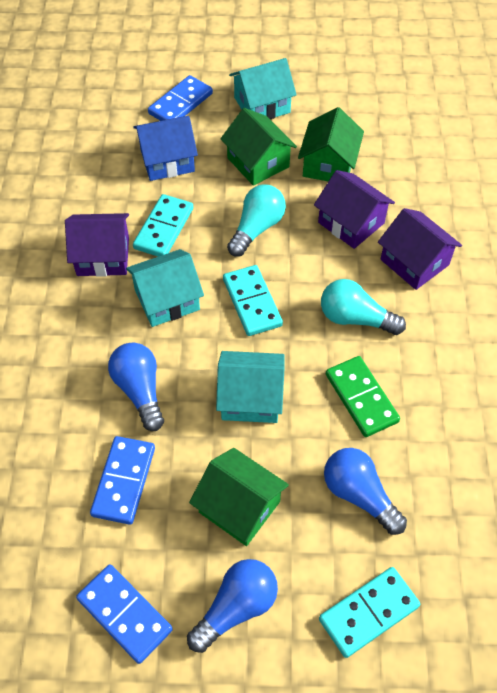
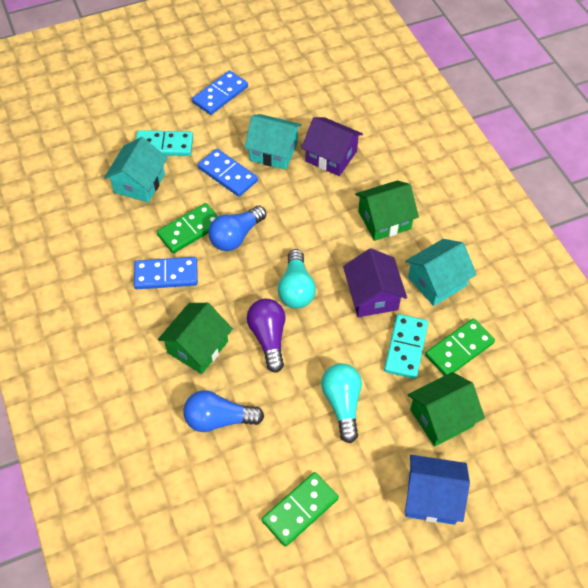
blue light bulb: 3 -> 2
green domino: 1 -> 3
purple house: 3 -> 2
purple light bulb: 0 -> 1
turquoise domino: 3 -> 2

